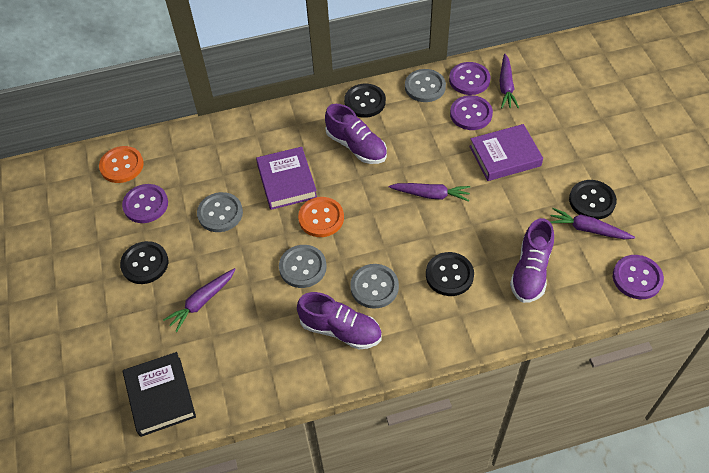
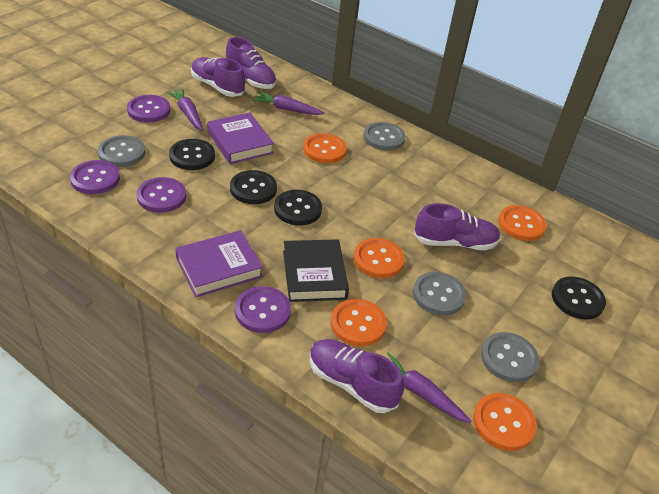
orange button: 2 -> 5
purple carrot: 4 -> 3
purple shoe: 3 -> 4

